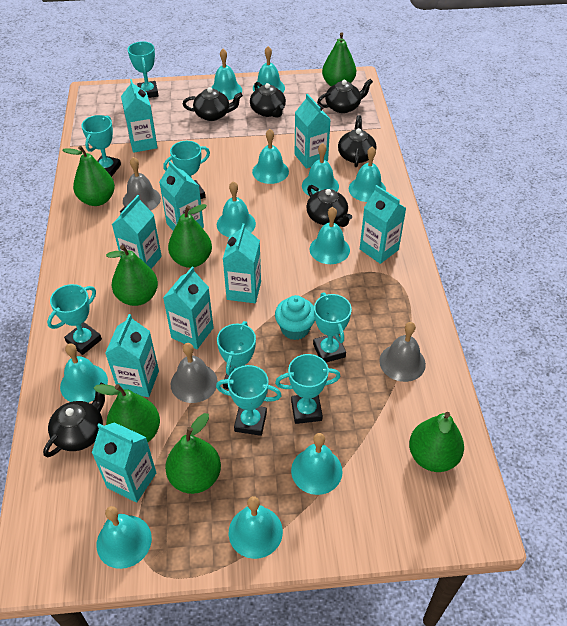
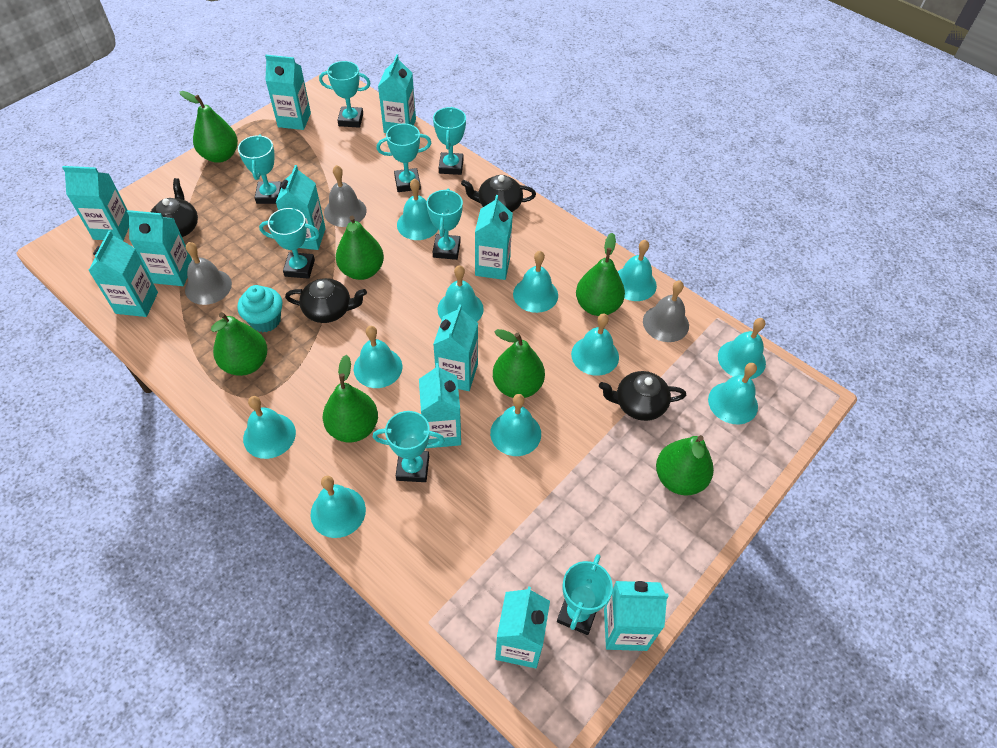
black teapot: 6 -> 4
turquoise carton: 9 -> 11

